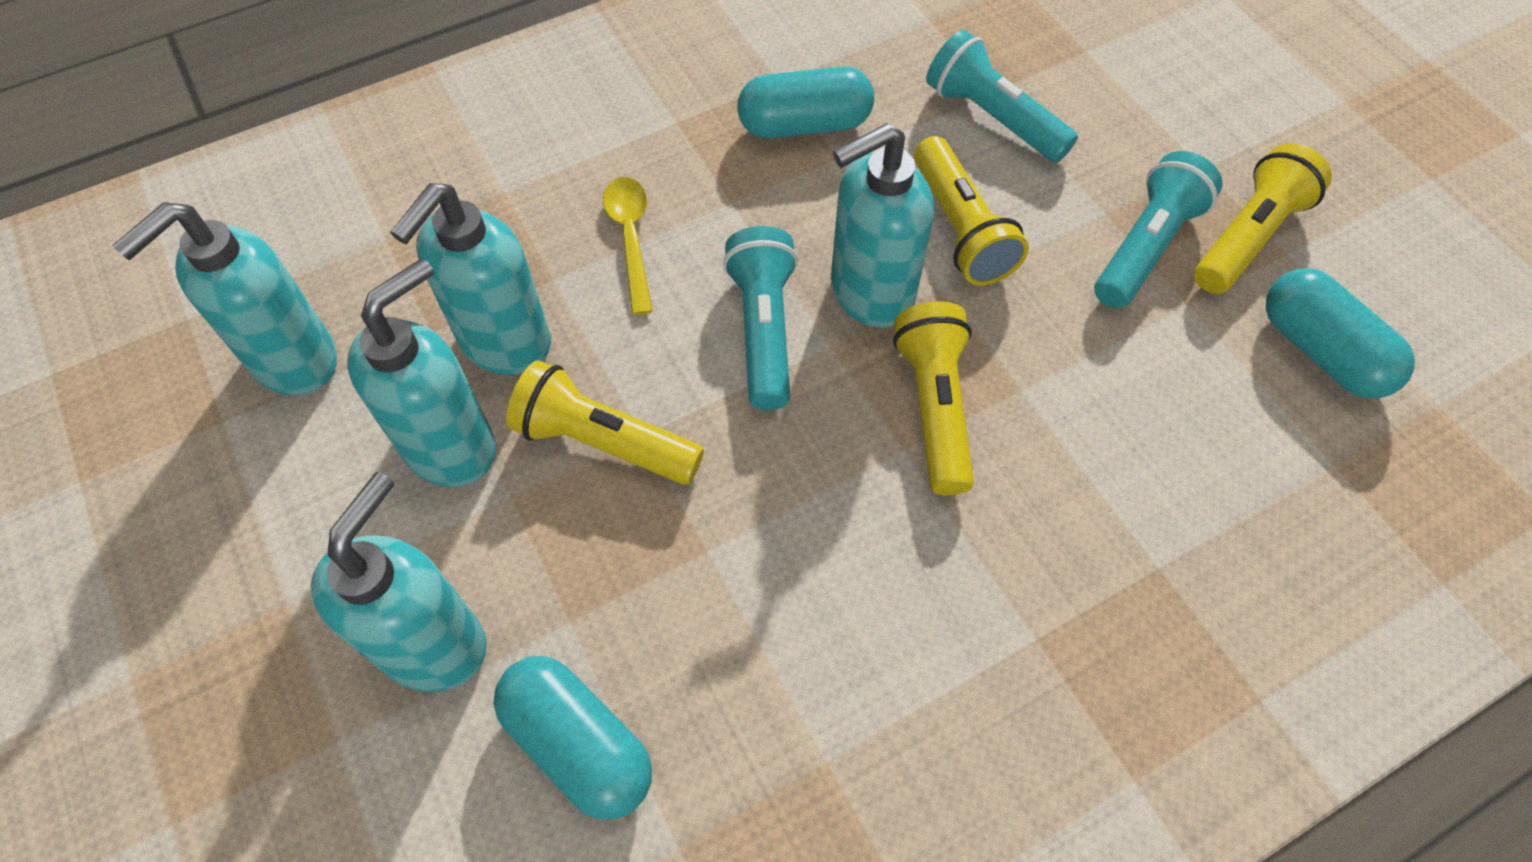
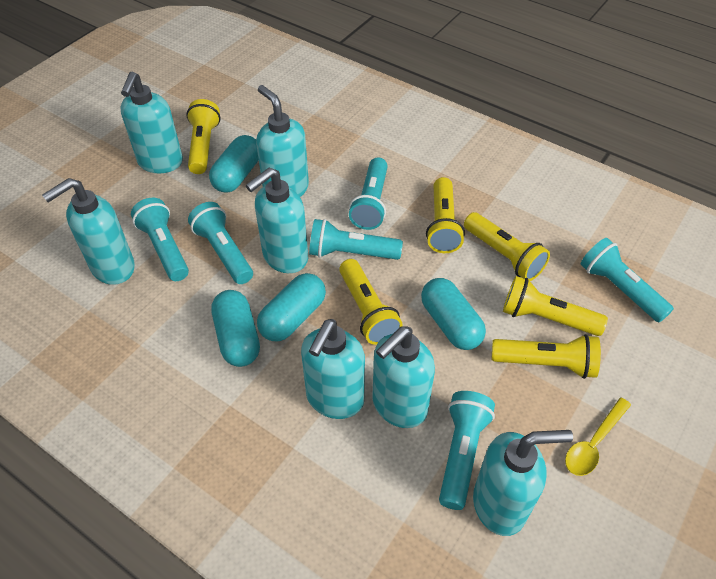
turquoise capsule: 3 -> 4
turquoise flashlight: 3 -> 6
turquoise soap dispenser: 5 -> 7
yellow flashlight: 4 -> 6

